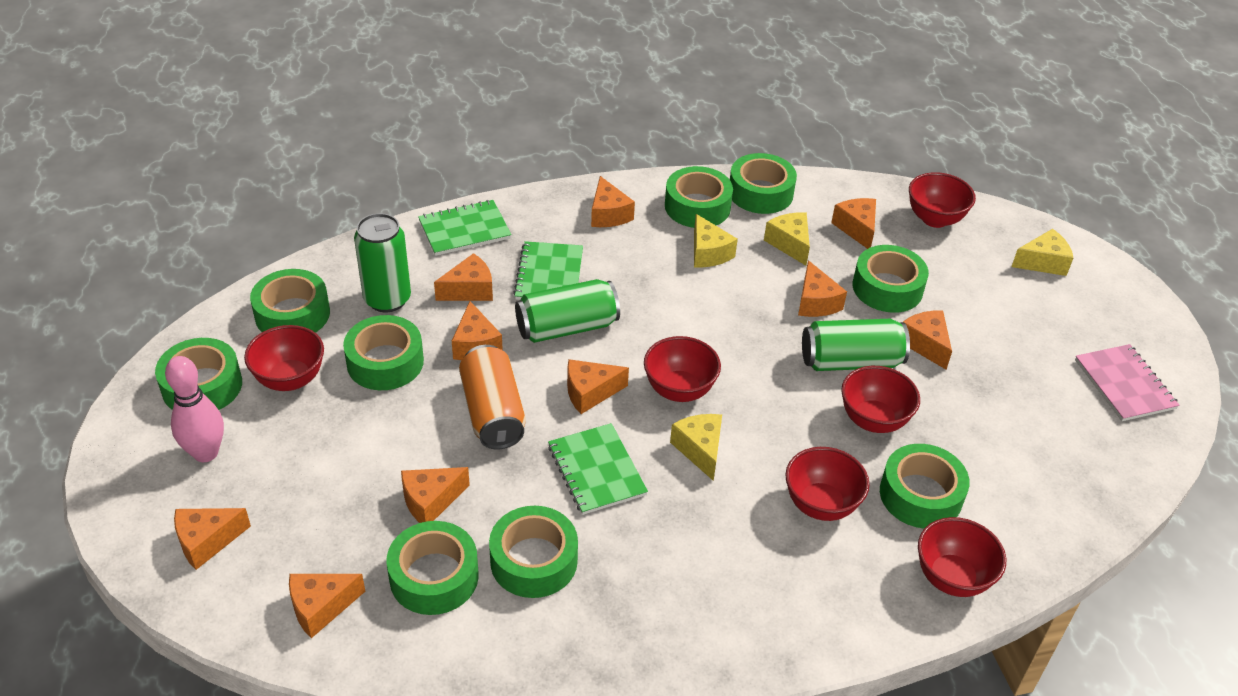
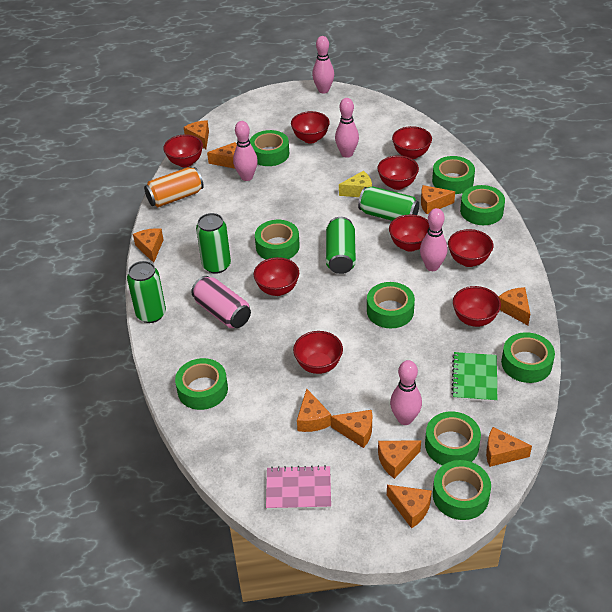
green can: 3 -> 4
green notebook: 3 -> 1
pink bowling pin: 1 -> 5
pink can: 0 -> 1
red bowl: 6 -> 9
yellow cheese: 4 -> 1

